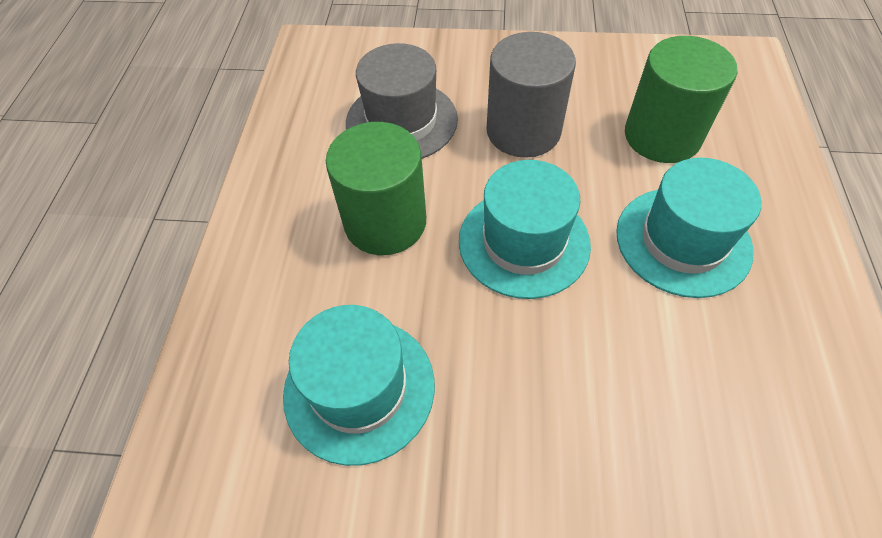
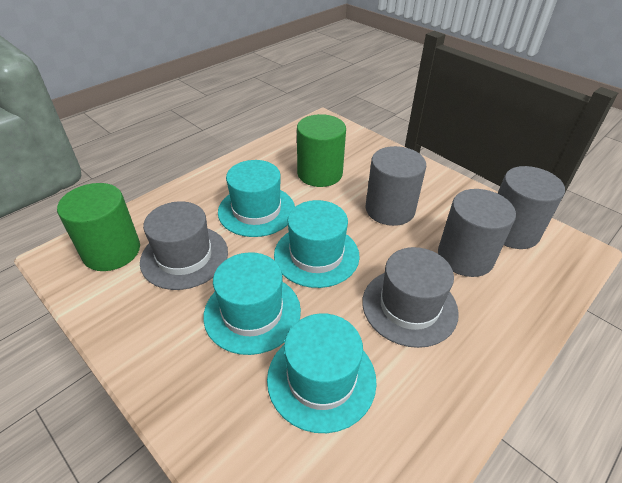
grey cylinder: 1 -> 3
grey hat: 1 -> 2
turquoise hat: 3 -> 4

